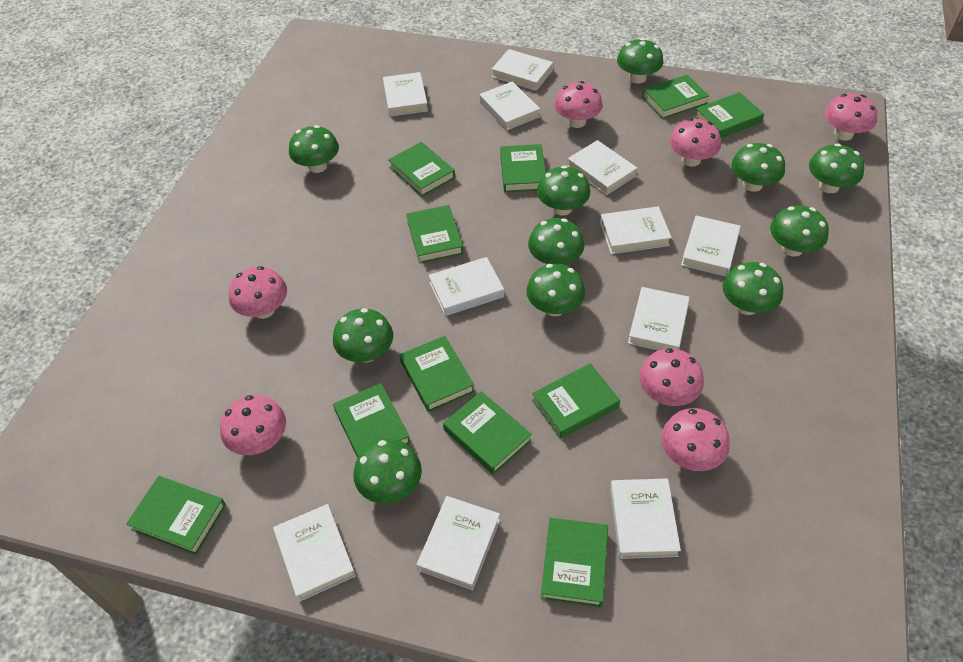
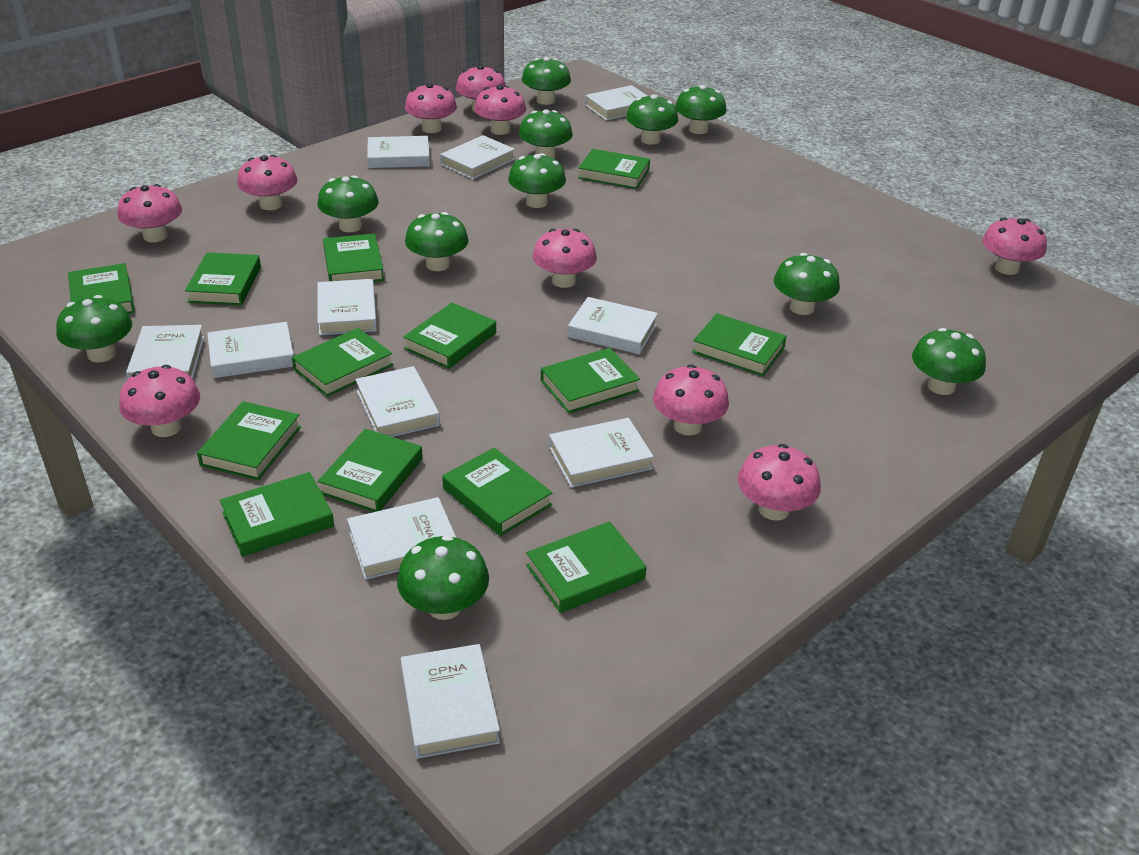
green book: 11 -> 13
pink mushroom: 7 -> 10

